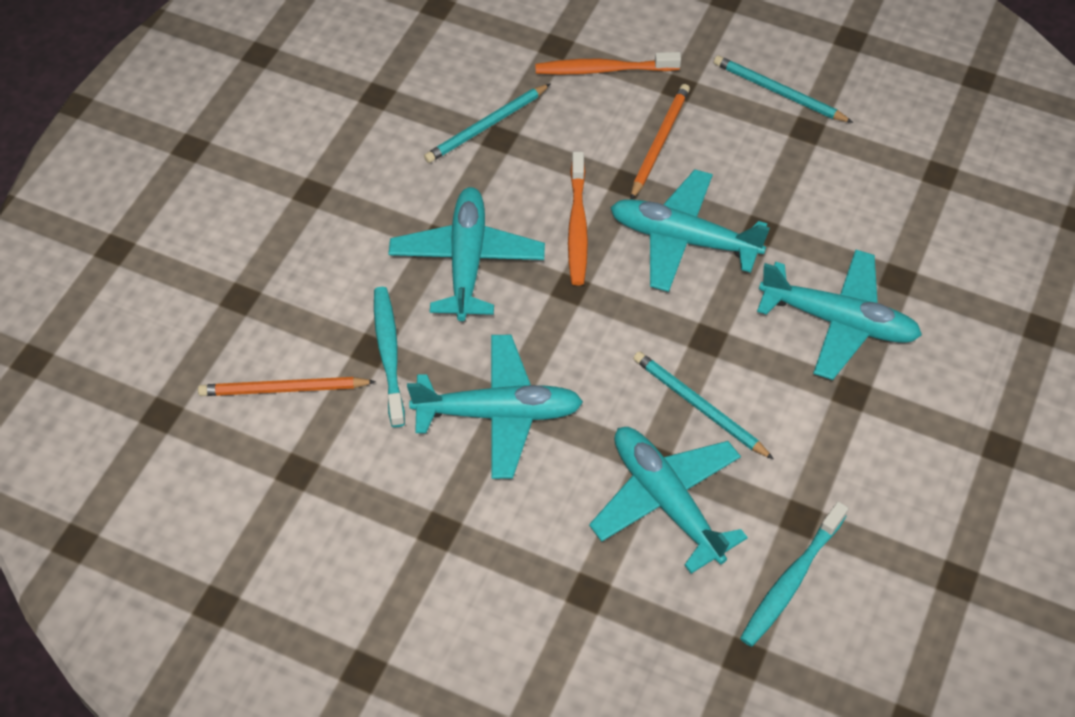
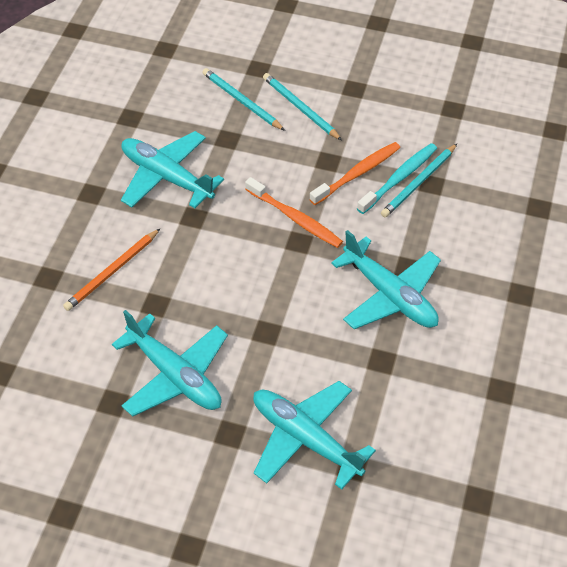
orange pencil: 2 -> 1
turquoise plane: 5 -> 4
turquoise toothbrush: 2 -> 1

